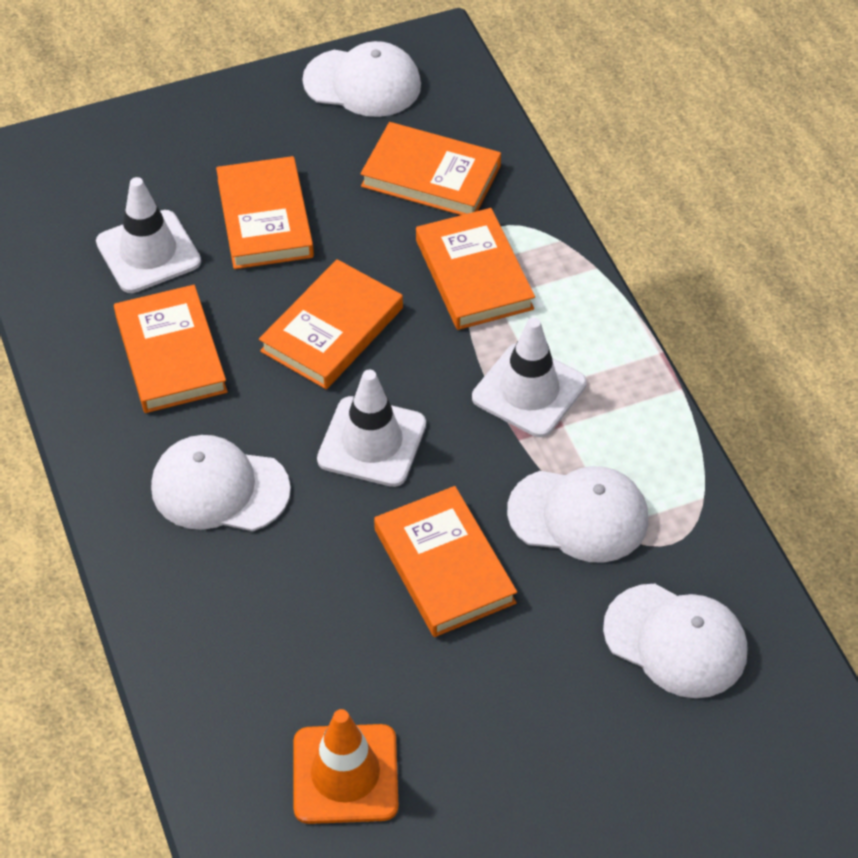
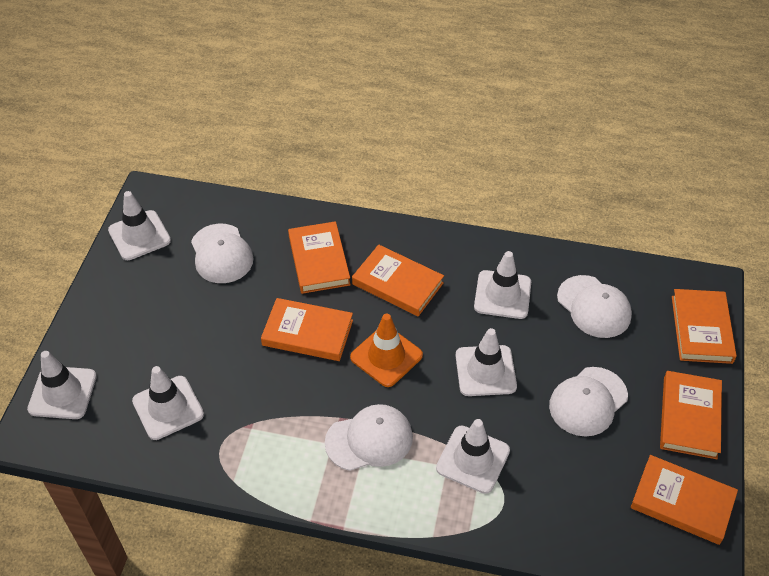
white traffic cone: 3 -> 6

